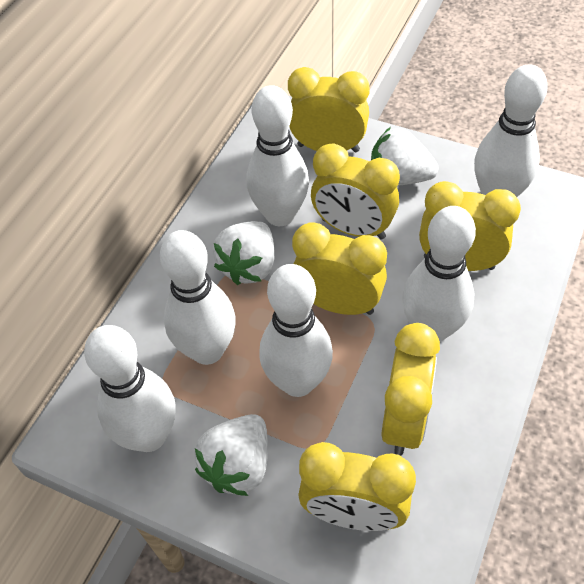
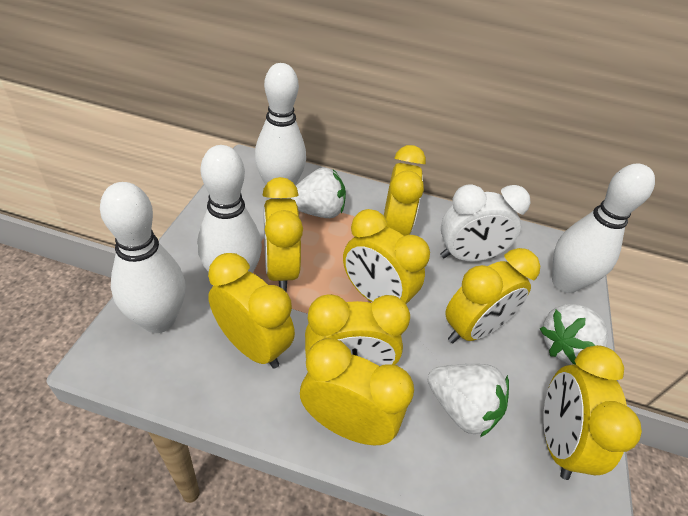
white bowling pin: 6 -> 4
white clock: 0 -> 1
yellow clock: 6 -> 8

